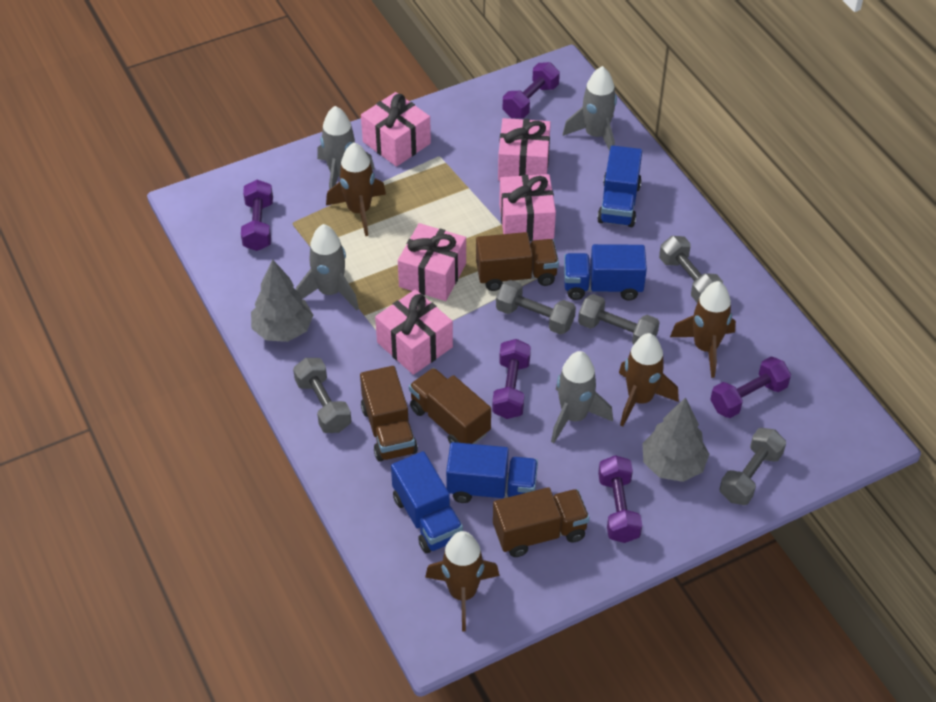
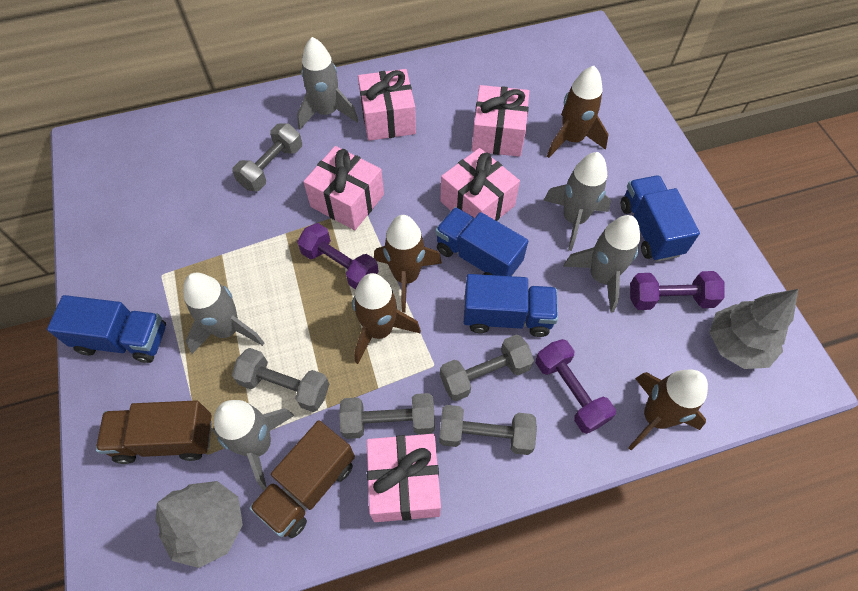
brown truck: 4 -> 2
grey rocket: 4 -> 5
purple dumbbell: 5 -> 3

